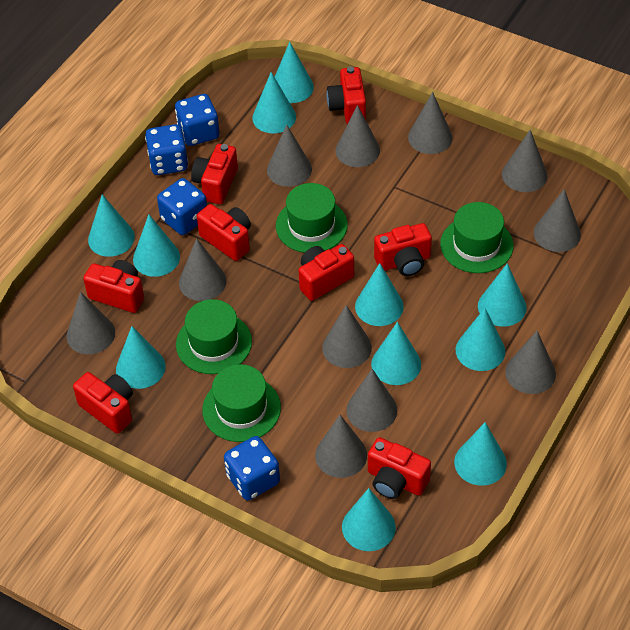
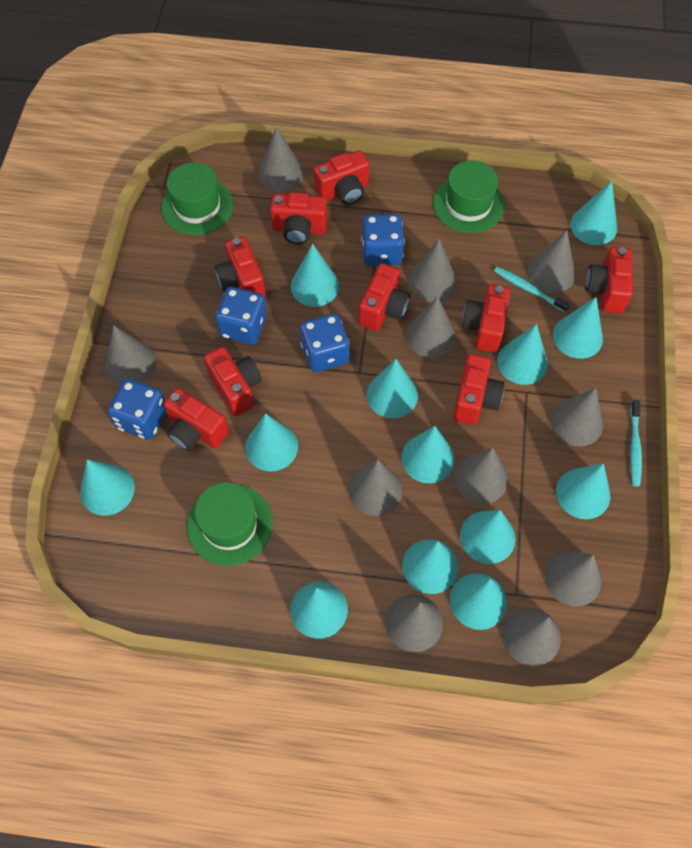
green hat: 4 -> 3
red camera: 8 -> 9
turquoise cone: 11 -> 13
turquoise toothbrush: 0 -> 2

